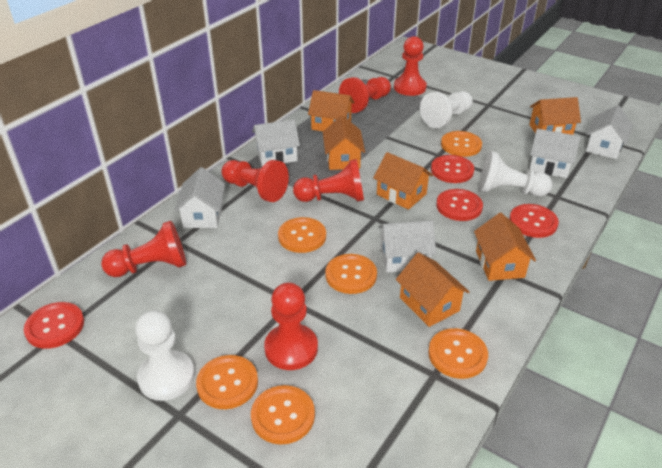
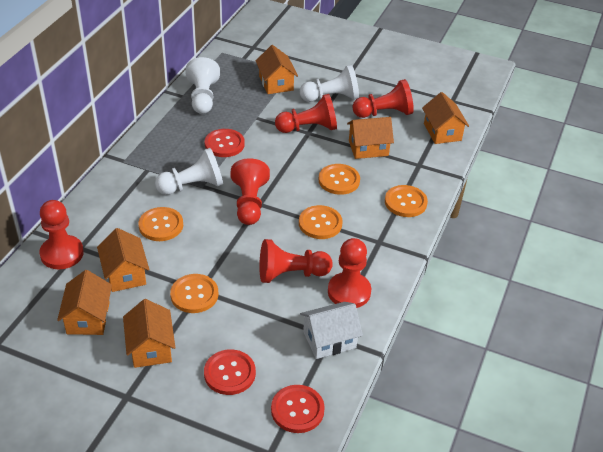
orange button: 6 -> 5
red button: 4 -> 3
white house: 5 -> 1

